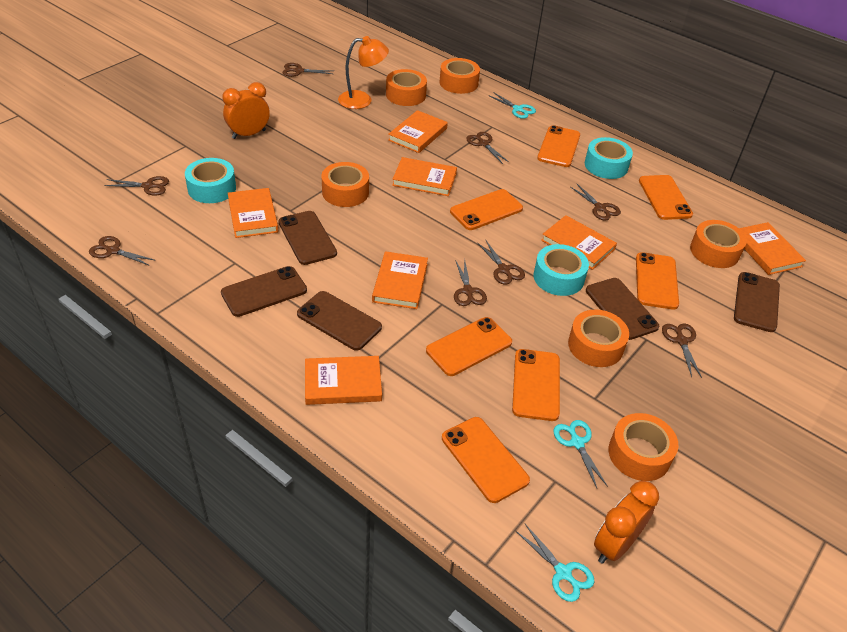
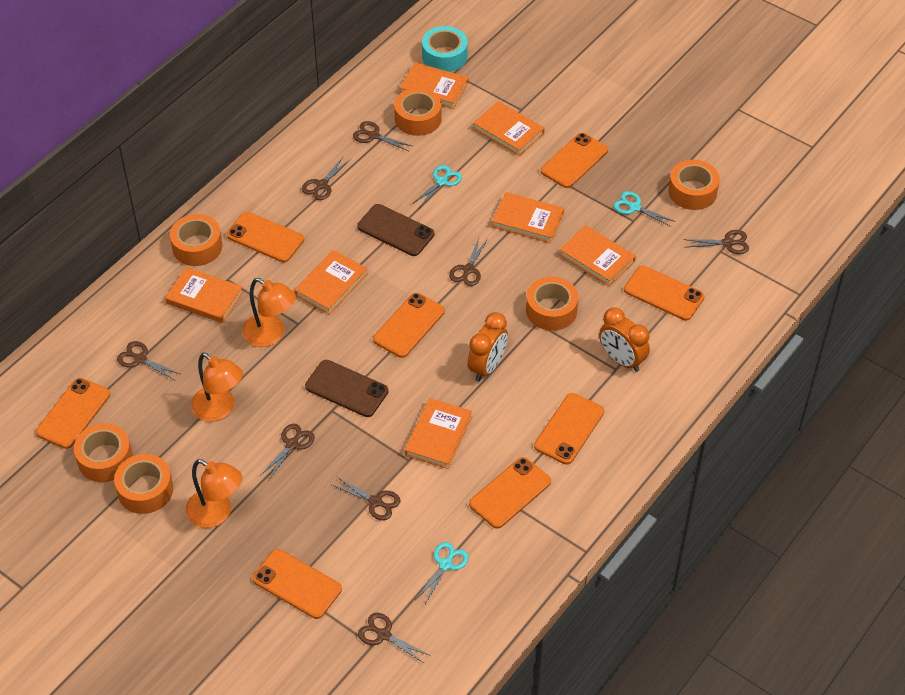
brown phone: 5 -> 2
orange lamp: 1 -> 3
orange phone: 7 -> 8
turquoise tape: 3 -> 1

